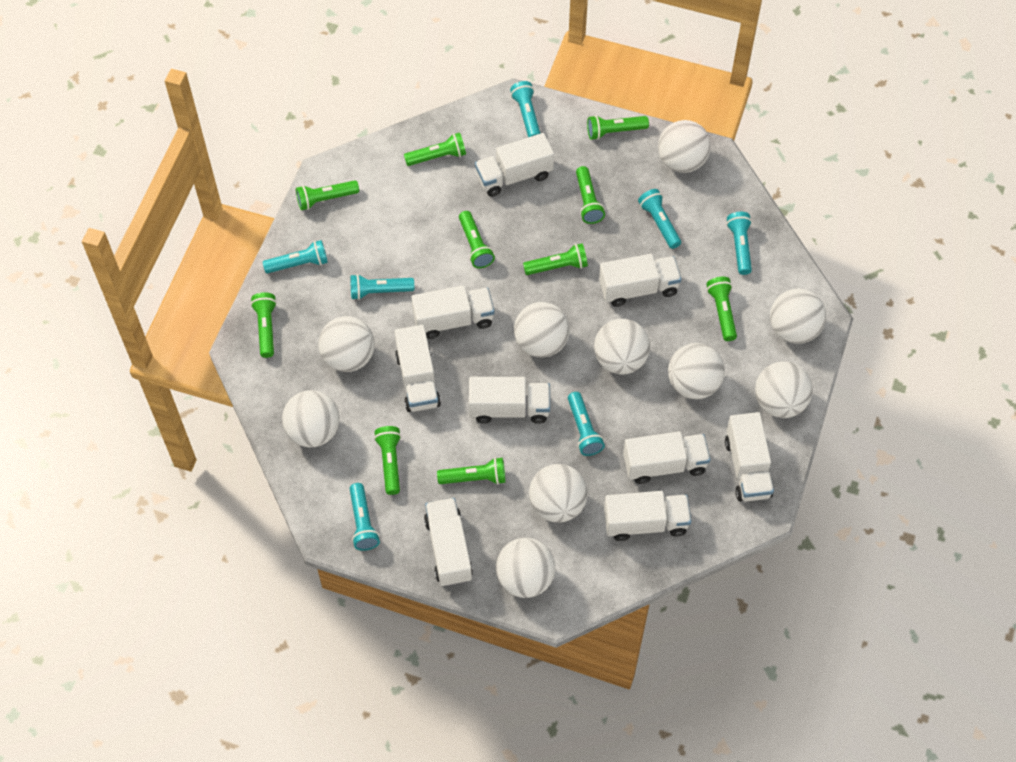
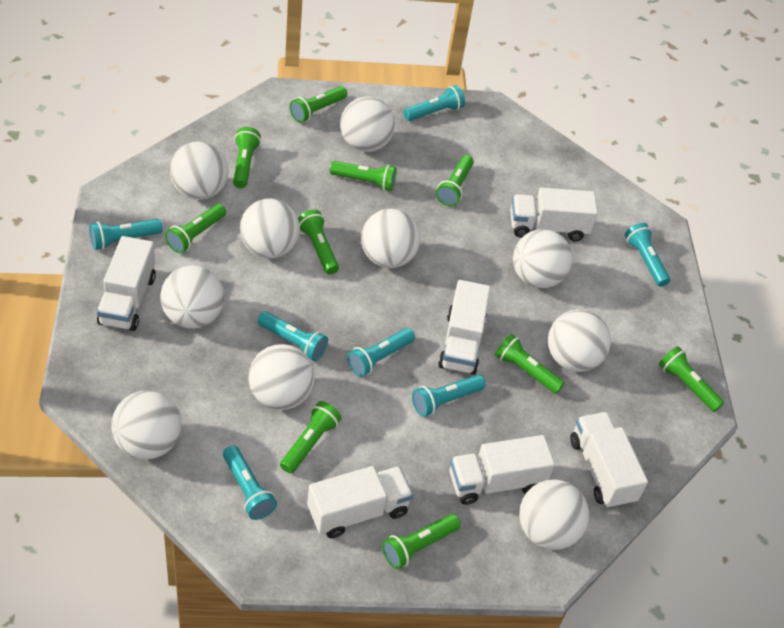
white truck: 9 -> 6

